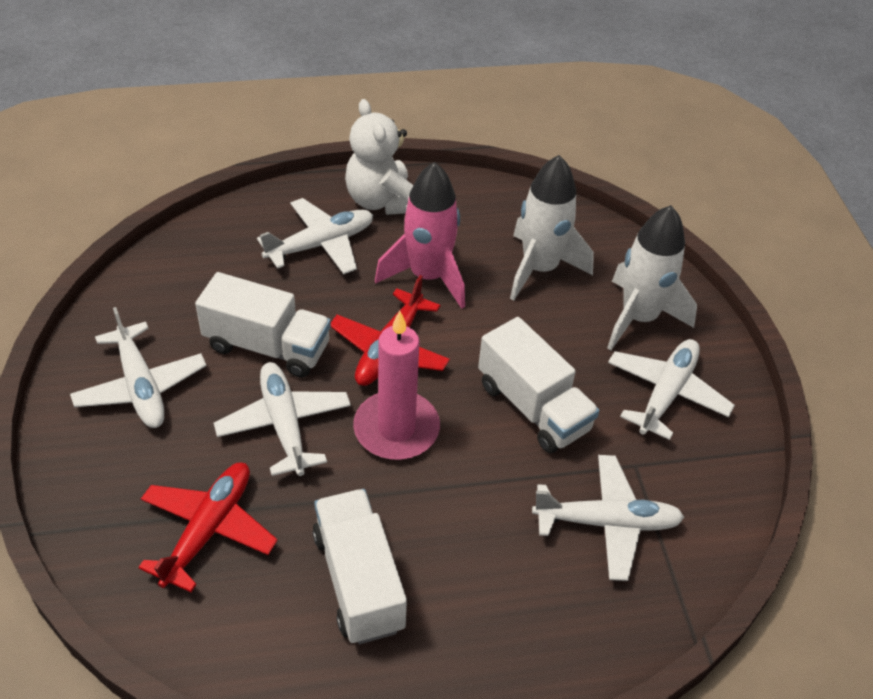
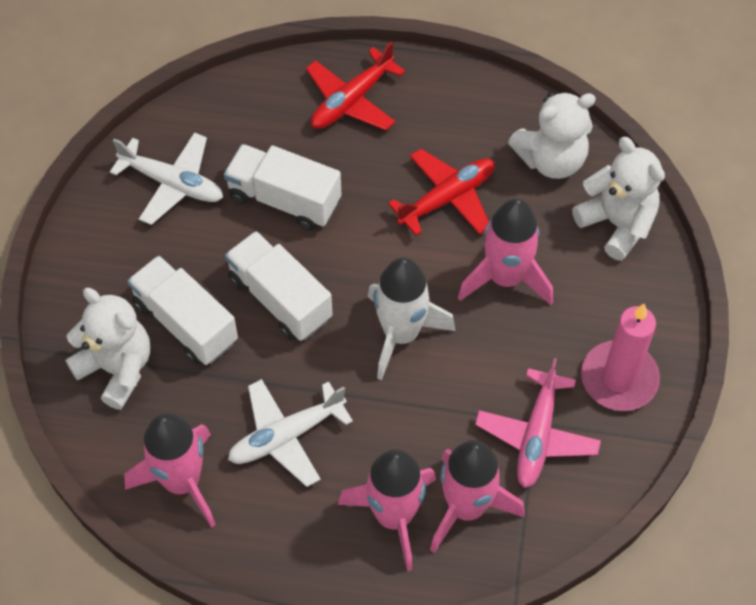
pink plane: 0 -> 1
pink rocket: 1 -> 4
white plane: 5 -> 2
white rocket: 2 -> 1
white teddy bear: 1 -> 3

